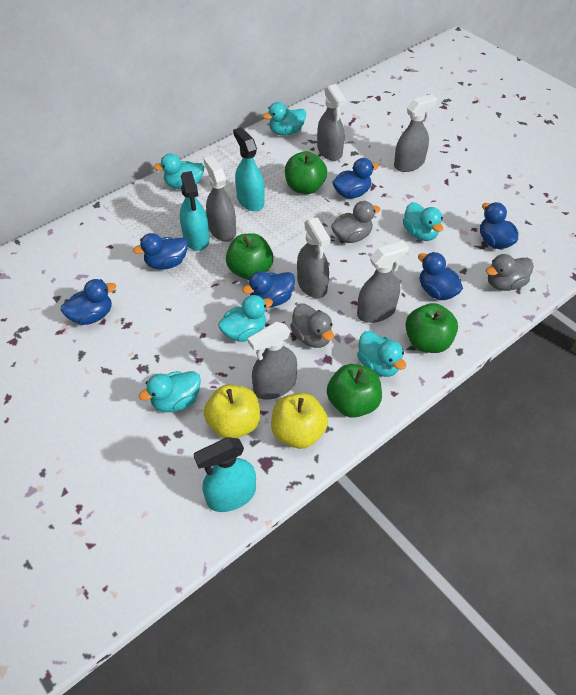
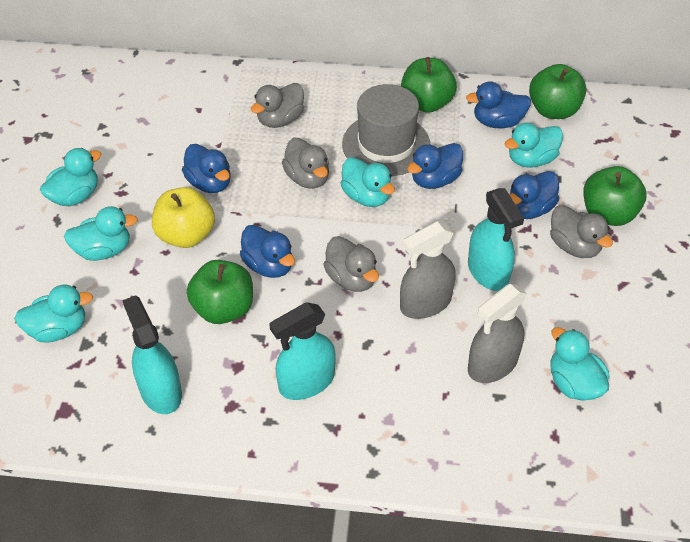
blue duck: 6 -> 5
grey duck: 3 -> 4
grey hat: 0 -> 1
grey spray bottle: 6 -> 2
yellow apple: 2 -> 1

